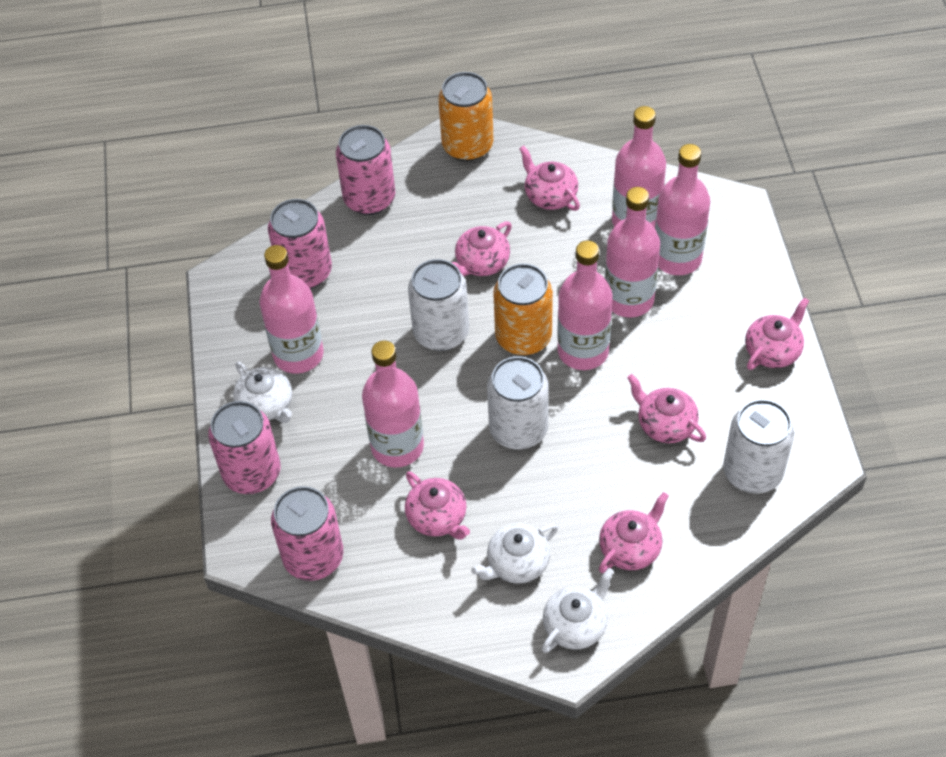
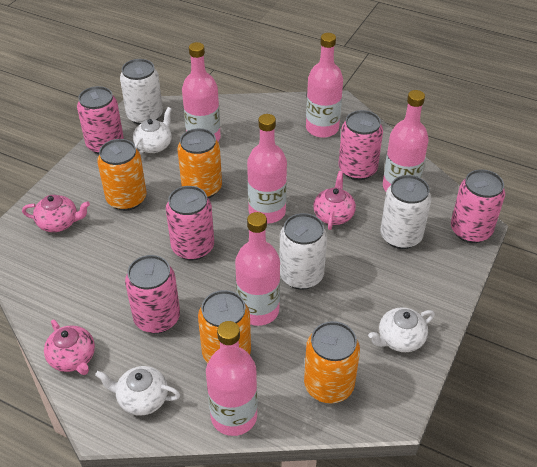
orange can: 2 -> 4
pink can: 4 -> 5
pink teapot: 6 -> 3

